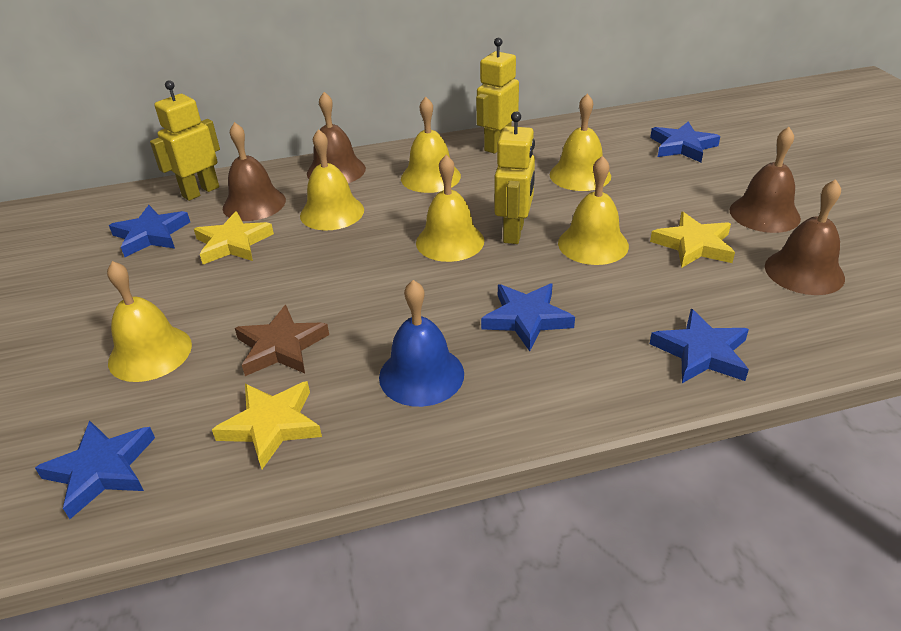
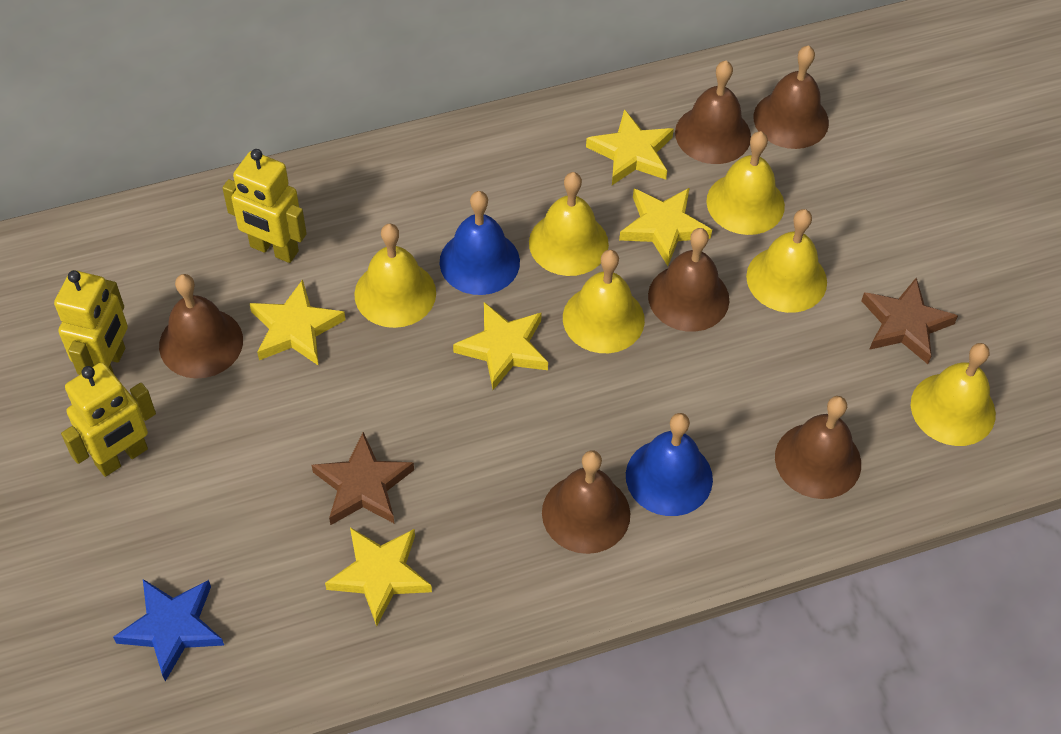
blue bell: 1 -> 2
blue star: 5 -> 1
brown bell: 4 -> 6
brown star: 1 -> 2
yellow star: 3 -> 5

